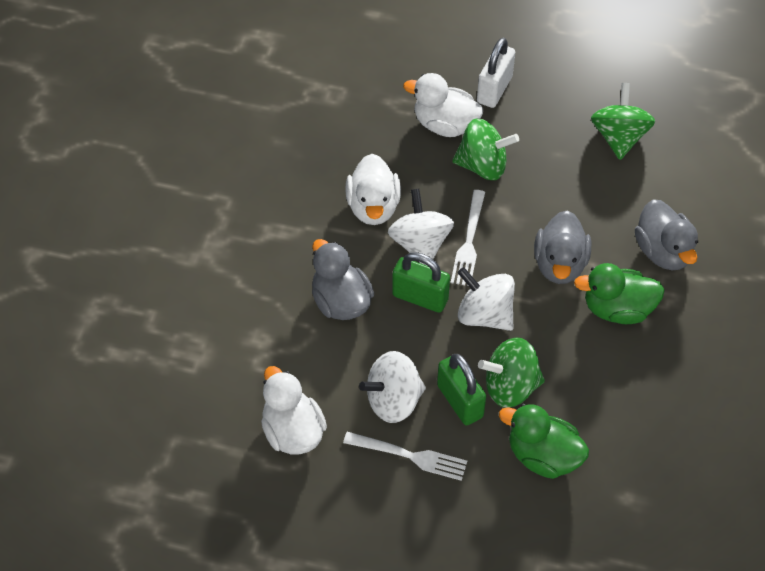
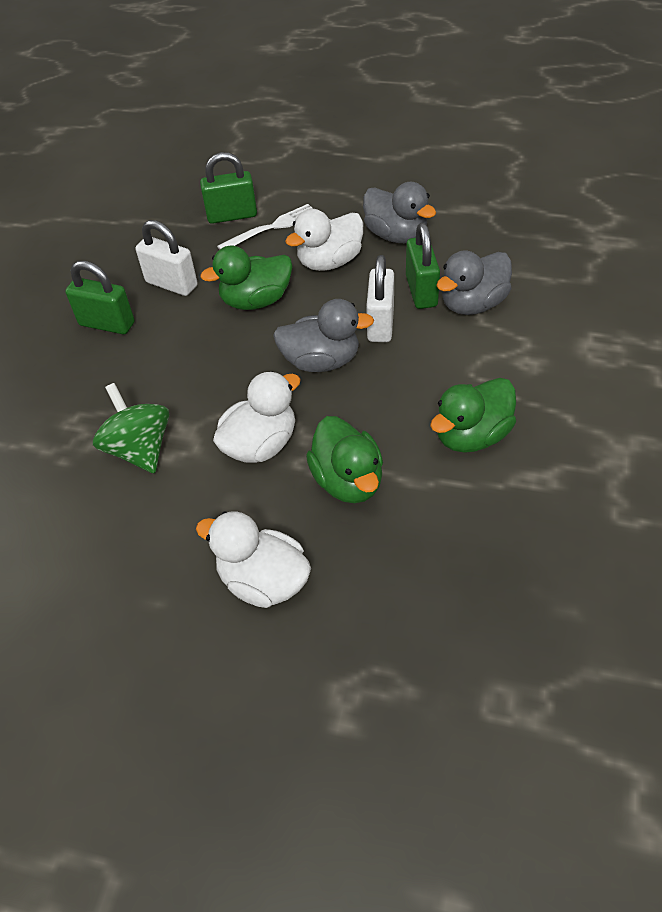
green duck: 2 -> 3
green padlock: 2 -> 3
green spinning top: 3 -> 1
white fork: 2 -> 1
white padlock: 1 -> 2
white spinning top: 3 -> 0

